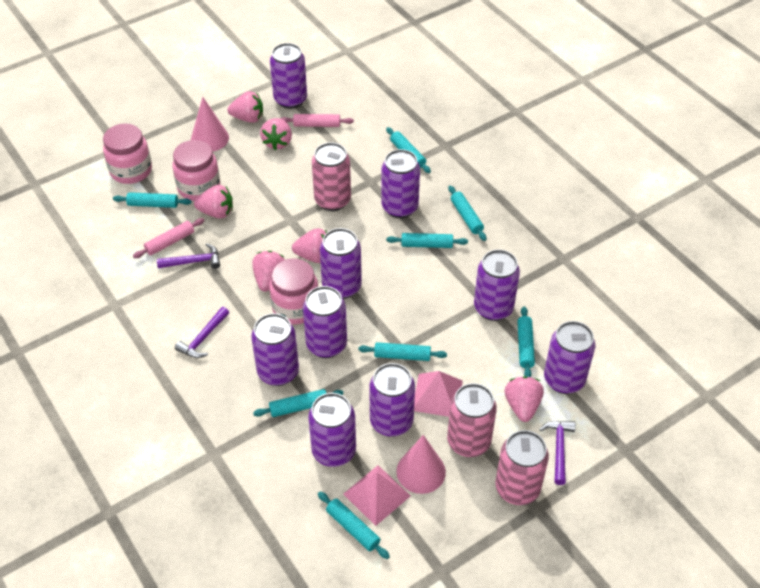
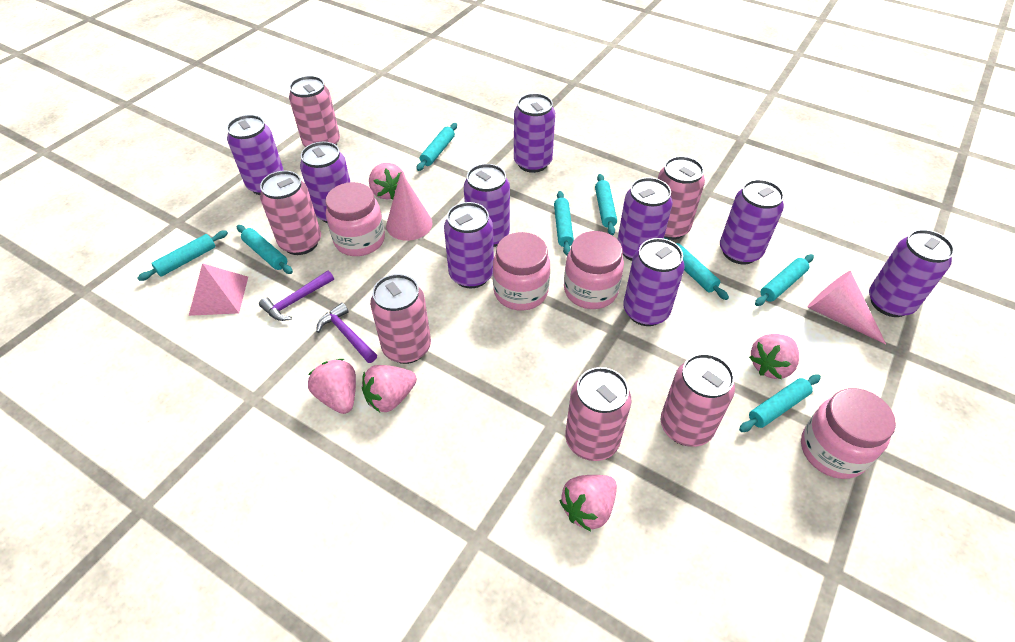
pink can: 3 -> 6
pink jar: 3 -> 4
pink pyramid: 2 -> 1
pink rolling pin: 2 -> 0
pink strawberry: 6 -> 5
purple hammer: 3 -> 2

